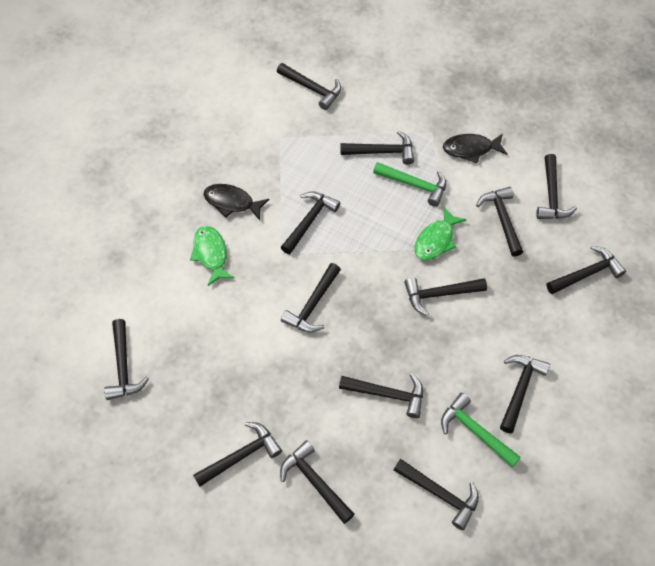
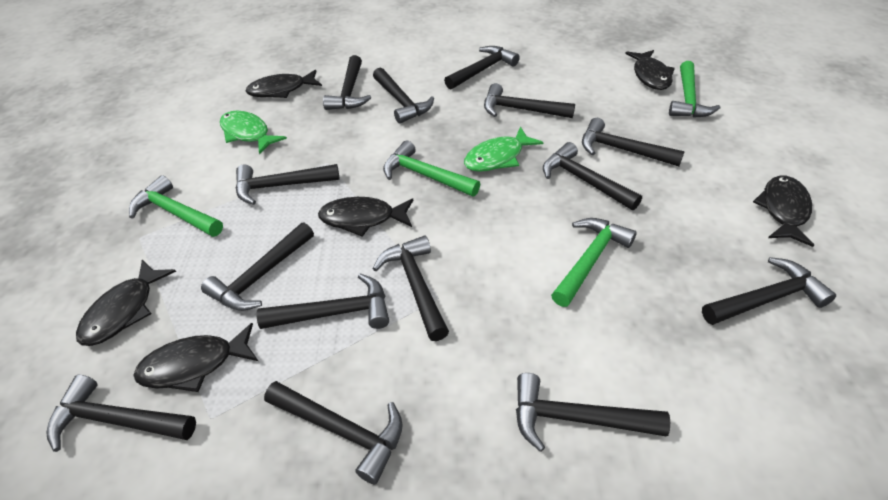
black fish: 2 -> 6
green hammer: 2 -> 4

